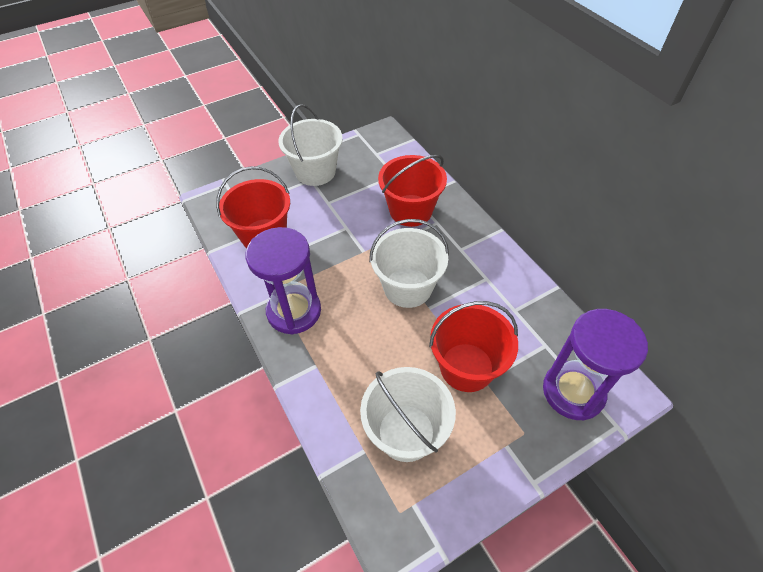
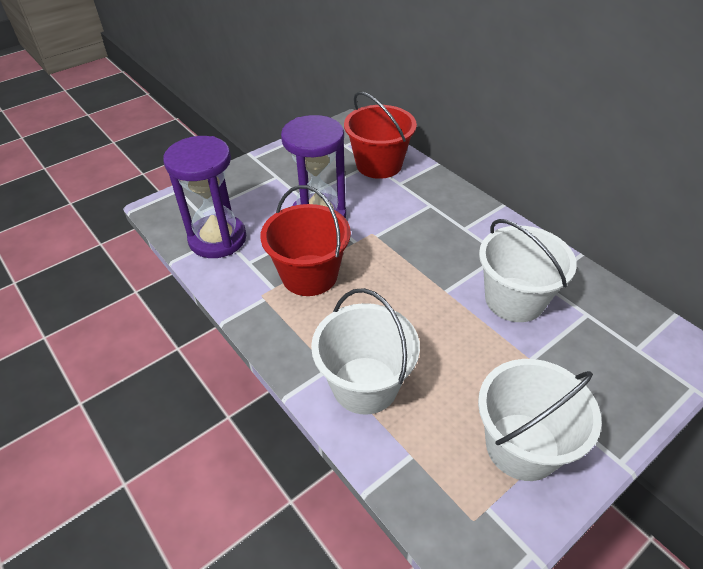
red bucket: 3 -> 2

